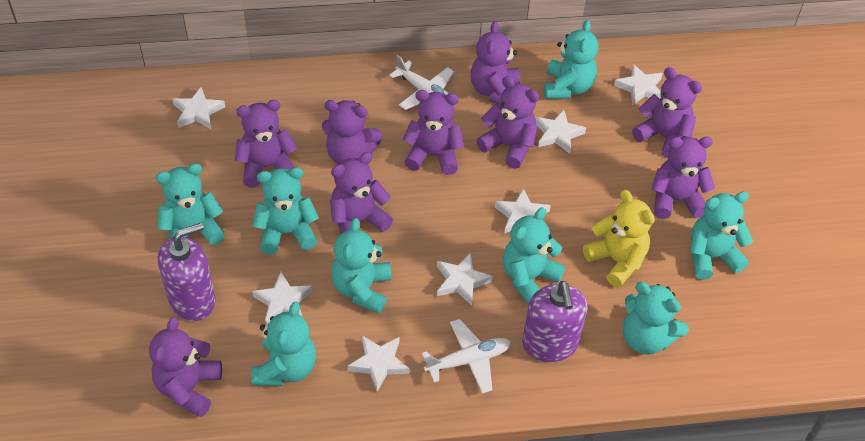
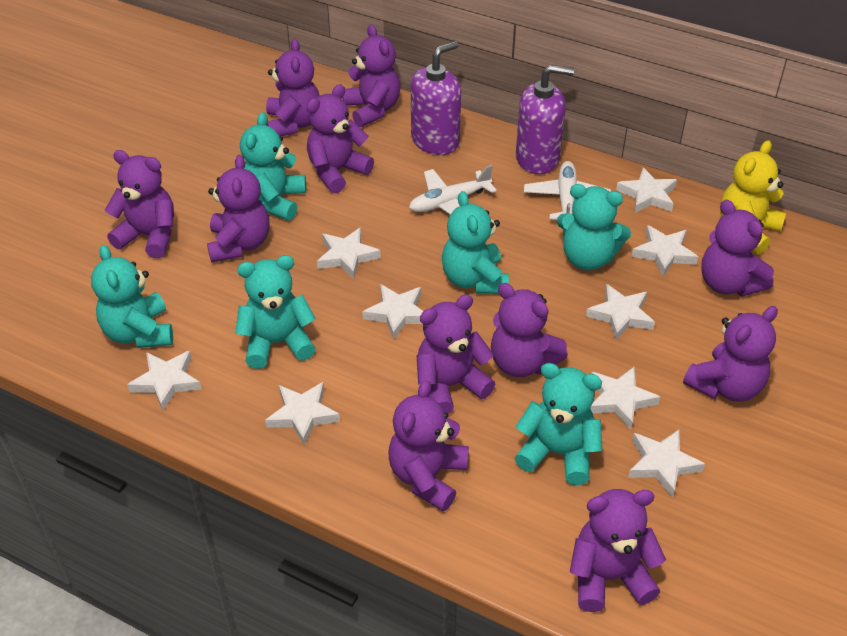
purple teddy bear: 9 -> 11
turquoise teddy bear: 8 -> 6
white star: 7 -> 9

